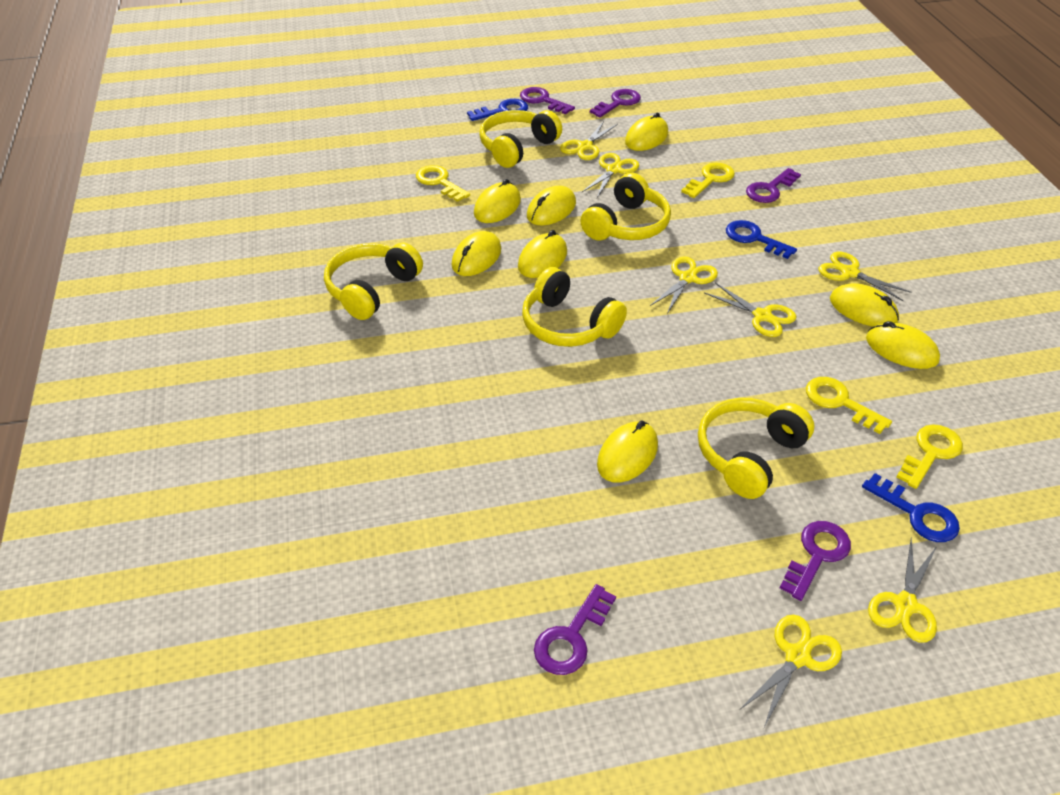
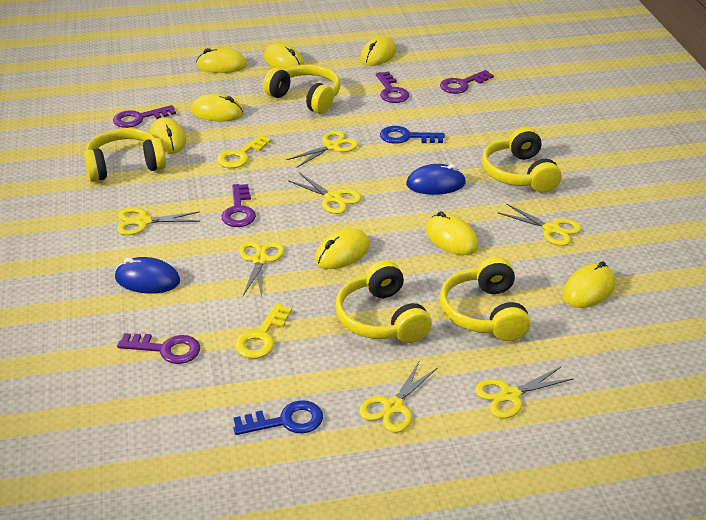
blue key: 3 -> 2
blue mouse: 0 -> 2
yellow key: 4 -> 2

